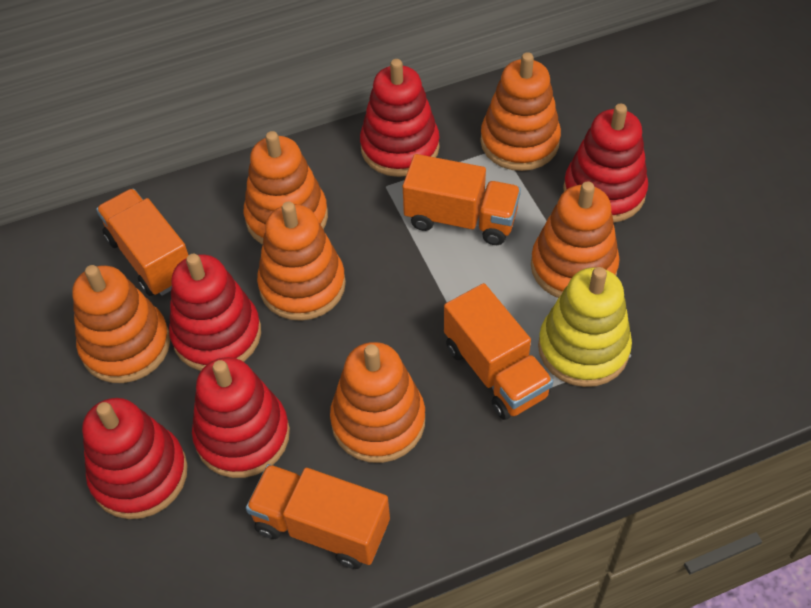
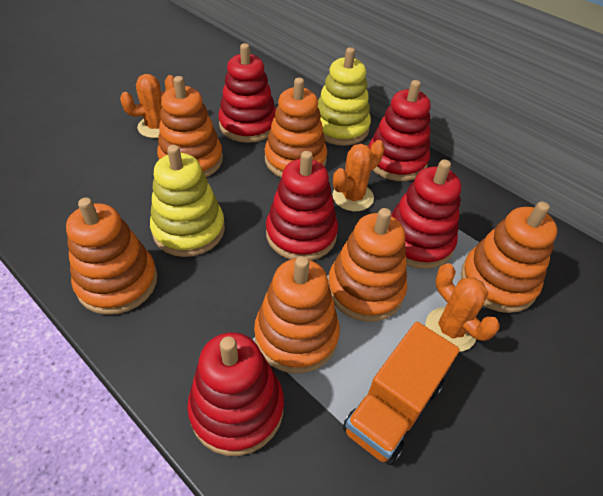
orange cactus: 0 -> 3
orange truck: 4 -> 1
yellow stacking toy: 1 -> 2

